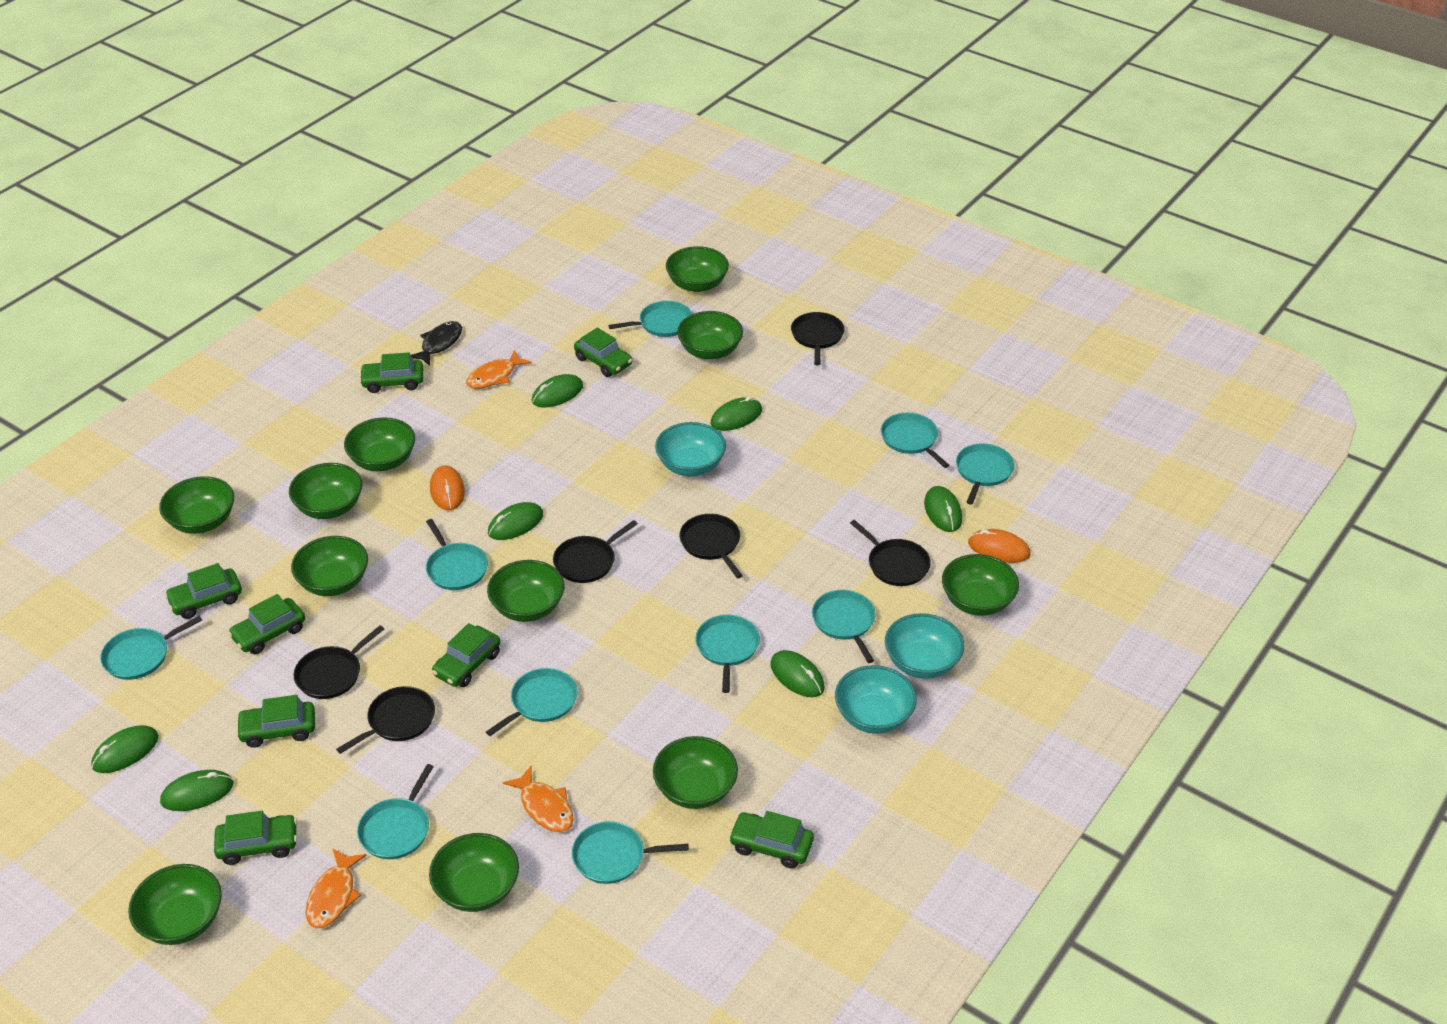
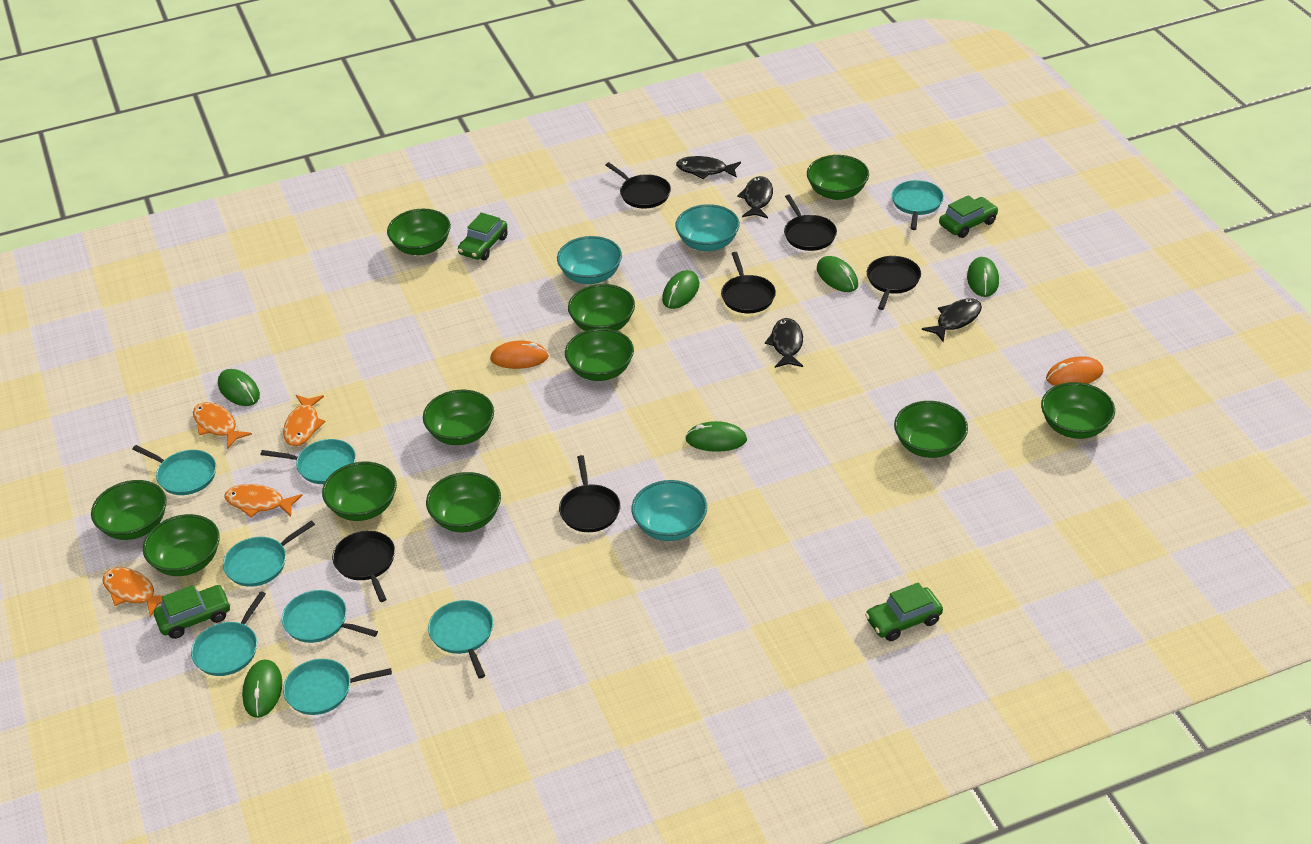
black fish: 1 -> 4
green car: 8 -> 4
green mouse: 7 -> 6
orange fish: 3 -> 4
turquoise pan: 10 -> 8

